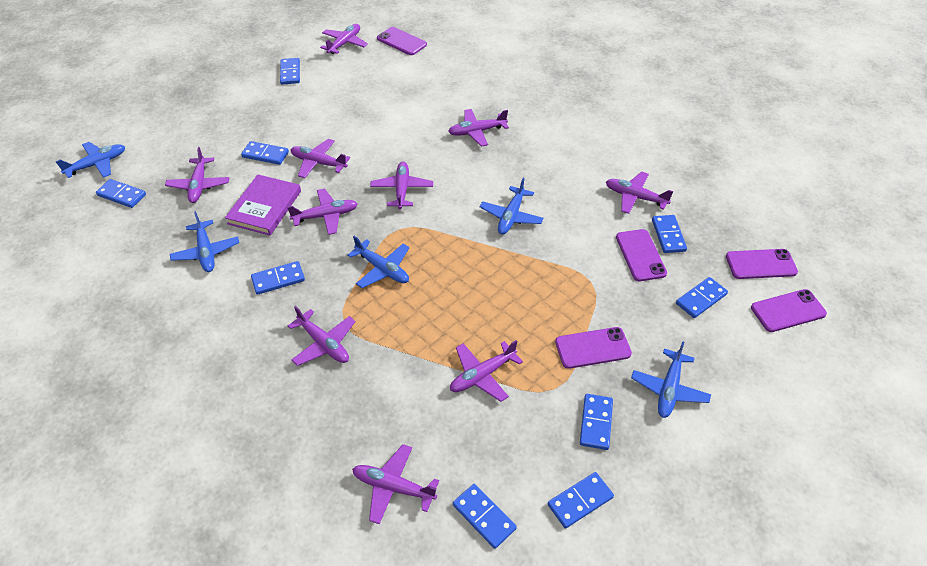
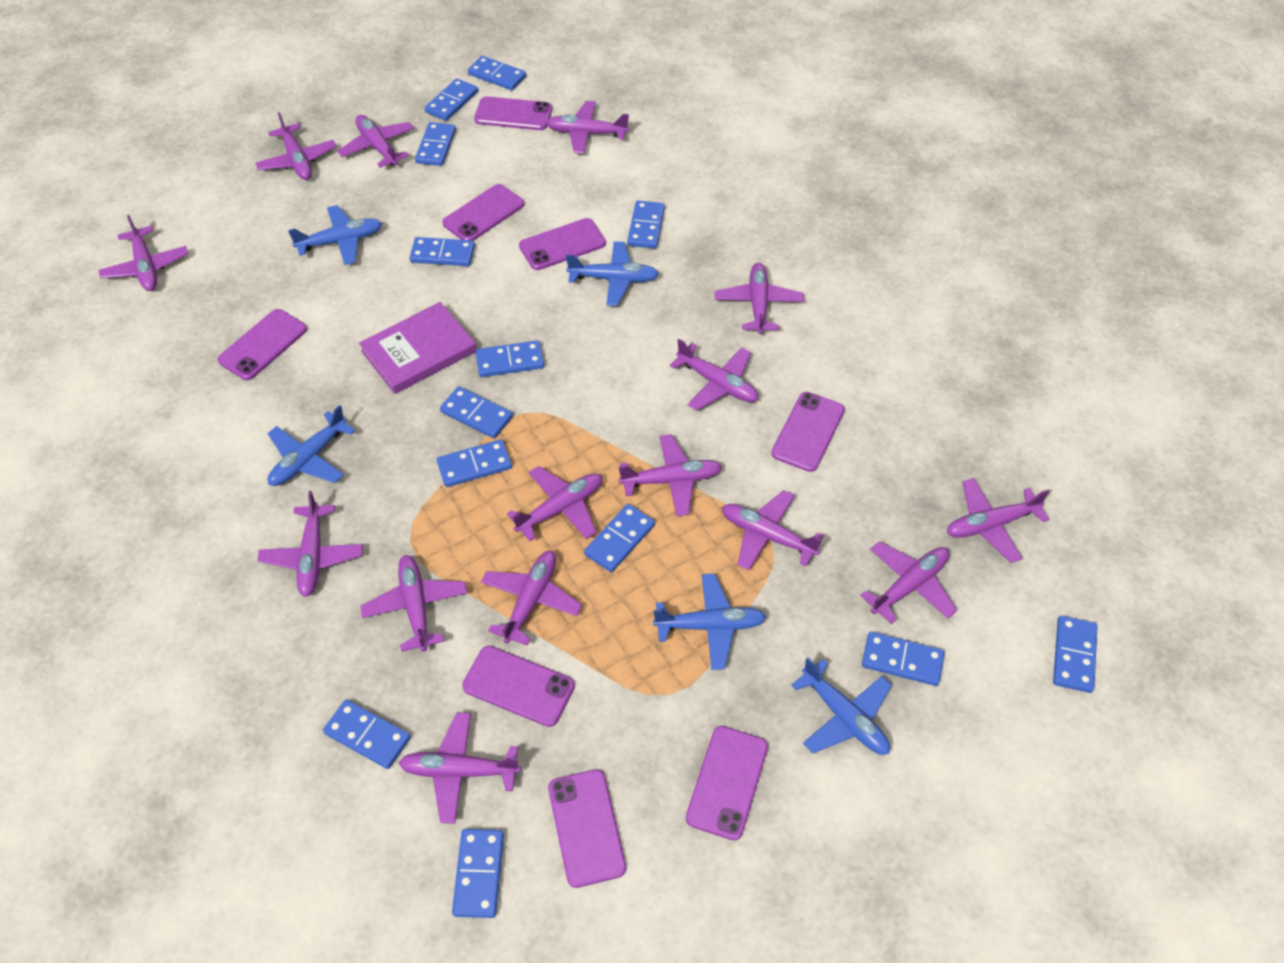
blue domino: 9 -> 13
purple phone: 5 -> 8
purple plane: 10 -> 15

